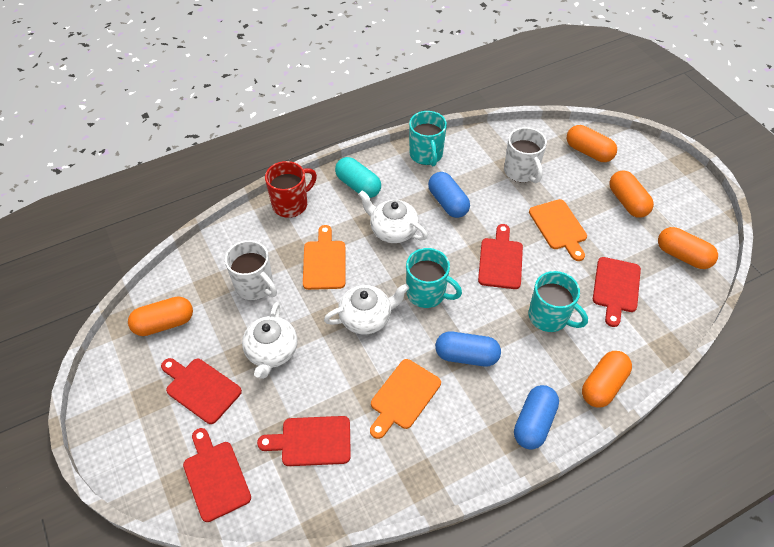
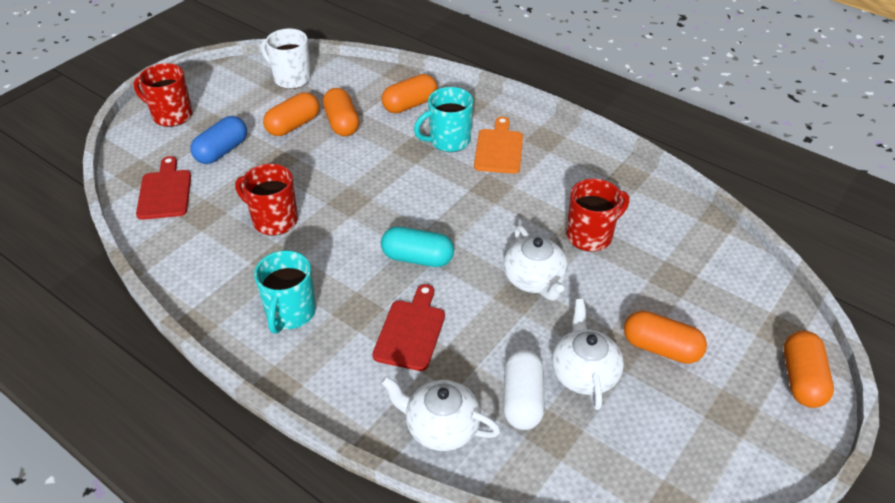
blue capsule: 3 -> 1
orange cutting board: 3 -> 1
red cutting board: 5 -> 2
red mug: 1 -> 3
turquoise mug: 3 -> 2
white capsule: 0 -> 1
white mug: 2 -> 1

